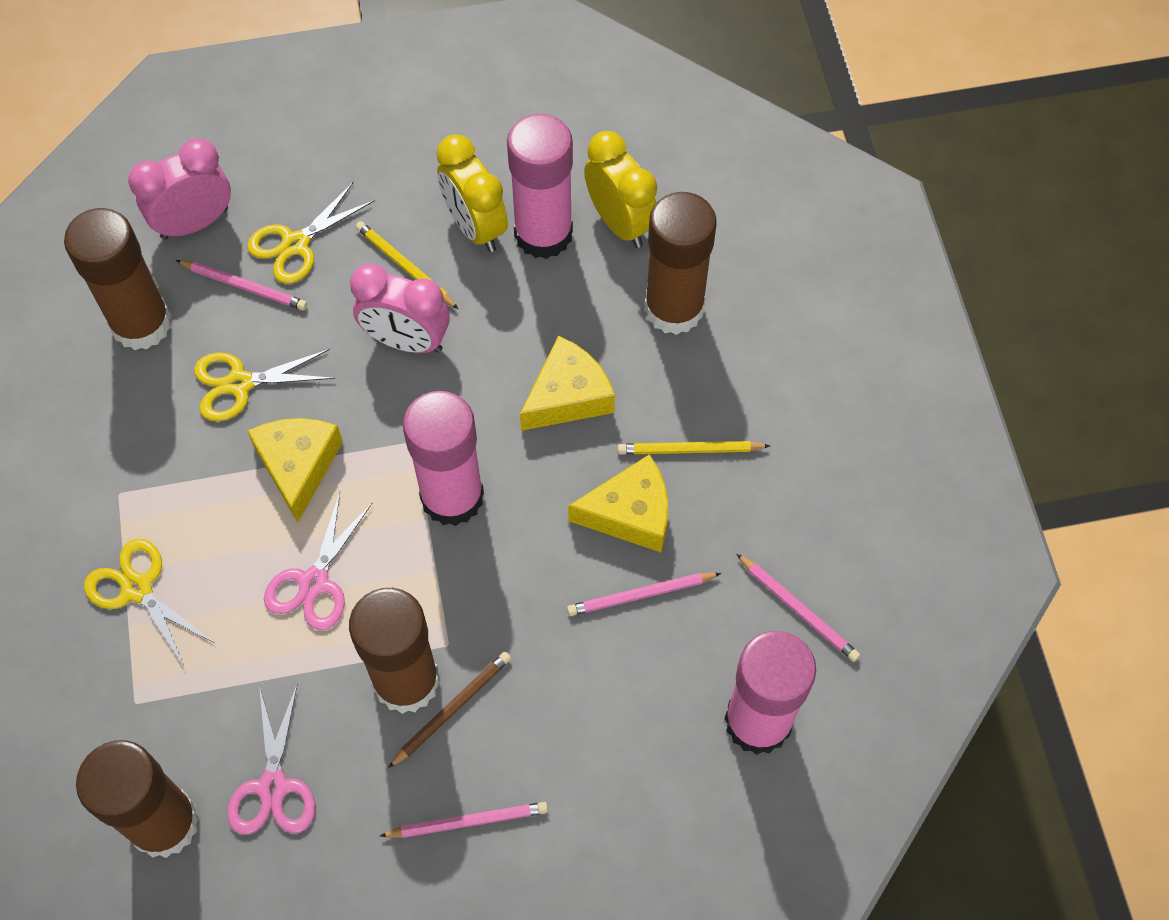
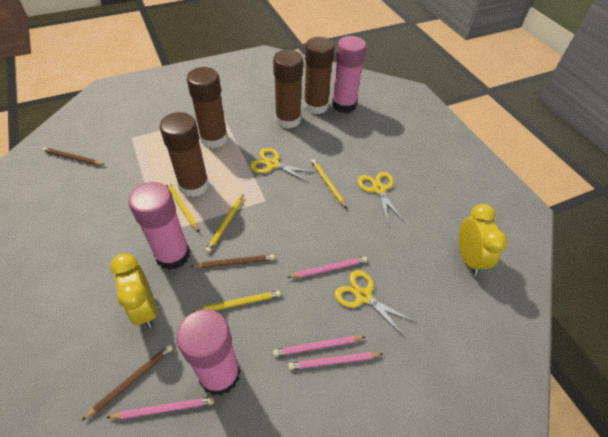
brown pencil: 1 -> 3
pink clock: 2 -> 0
pink scissors: 2 -> 0
yellow cheese: 3 -> 0
yellow pencil: 2 -> 4

